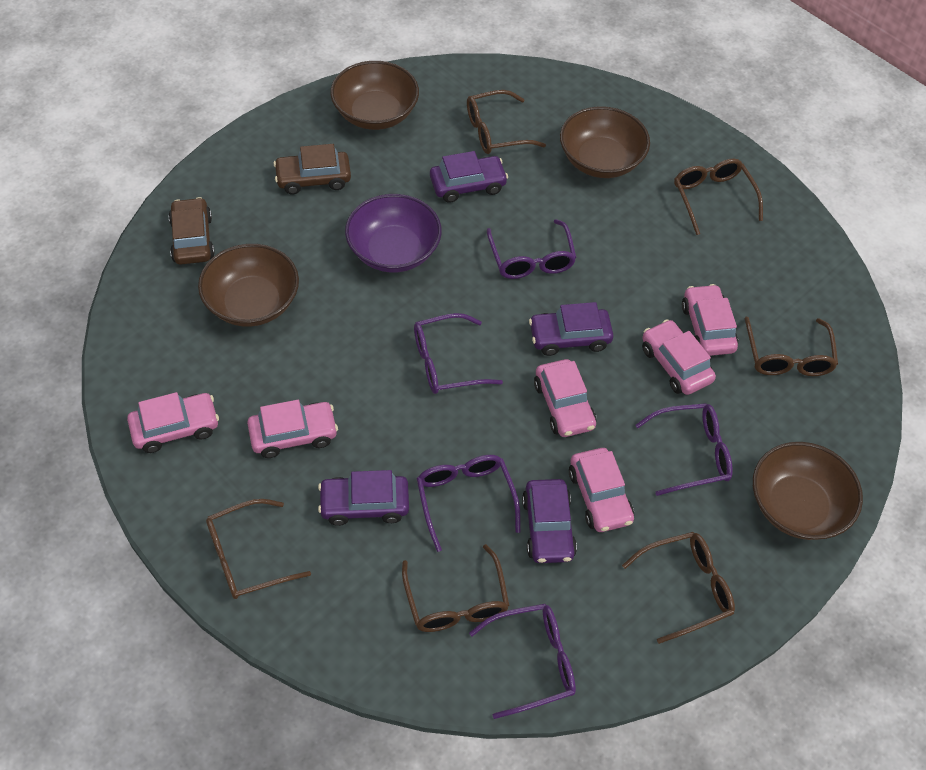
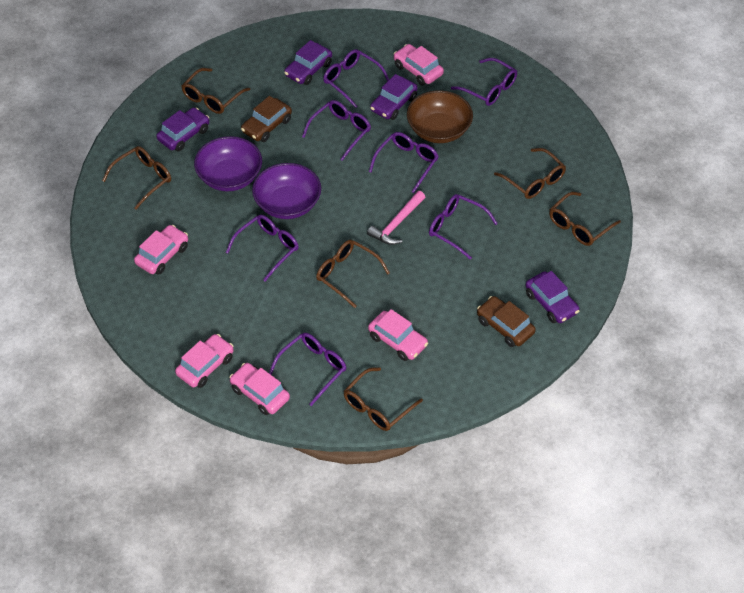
brown bowl: 4 -> 1
pink car: 6 -> 5
pink hammer: 0 -> 1
purple bowl: 1 -> 2
purple glasses: 5 -> 7

